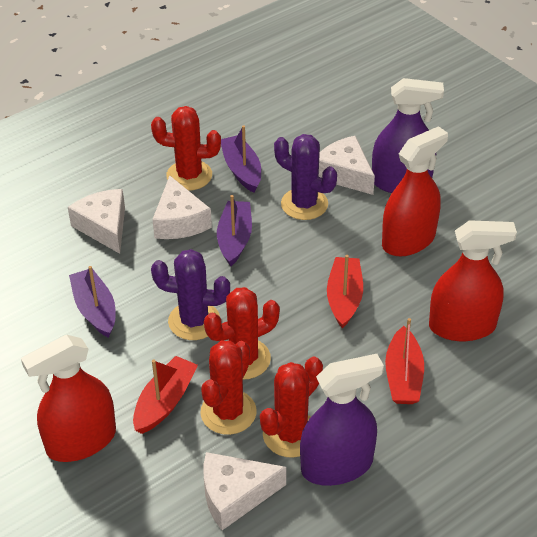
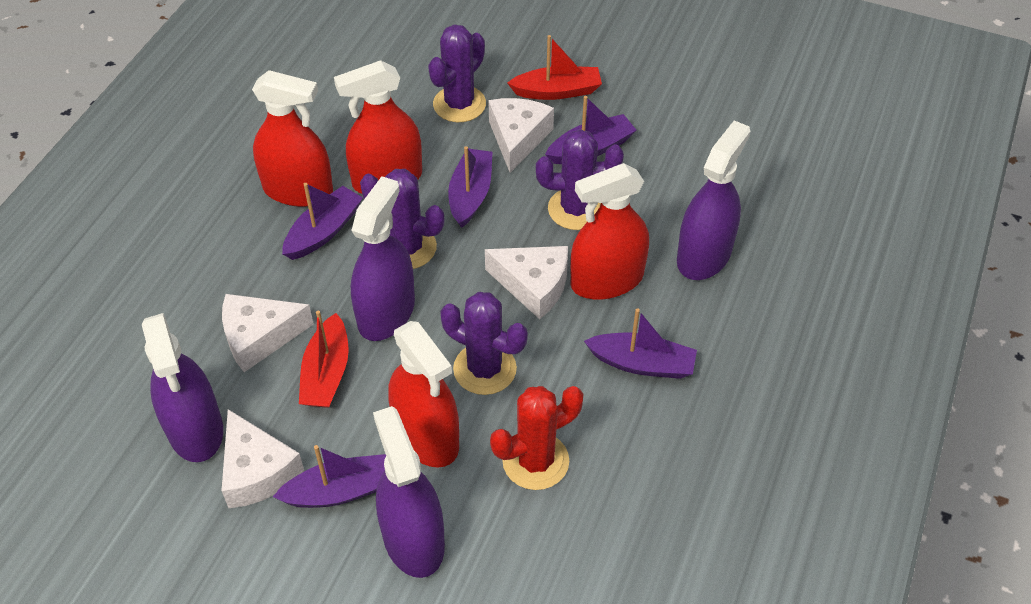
purple boat: 3 -> 5
purple cactus: 2 -> 4
purple spray bottle: 2 -> 4
red boat: 3 -> 2
red cactus: 4 -> 1
red spray bottle: 3 -> 4

